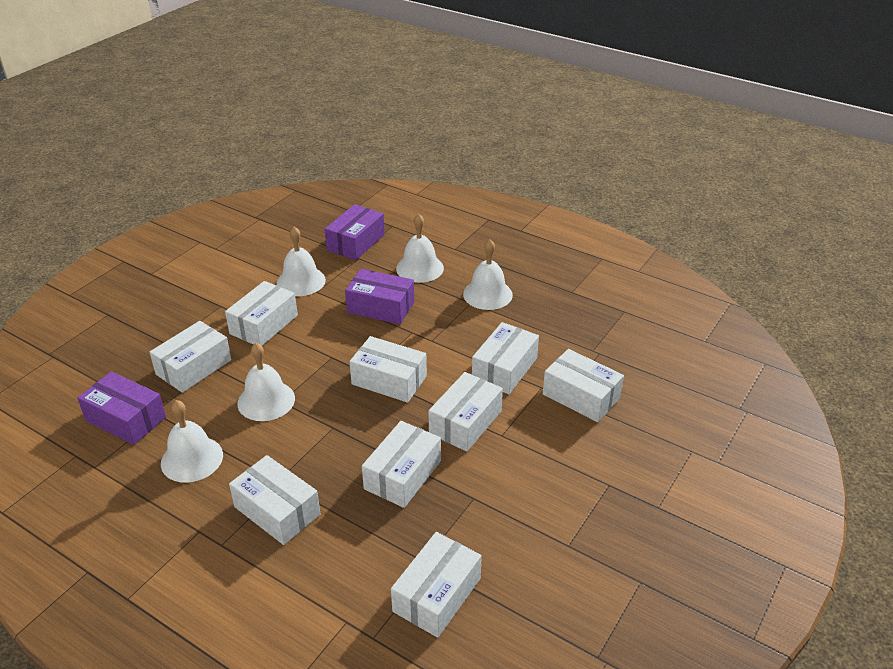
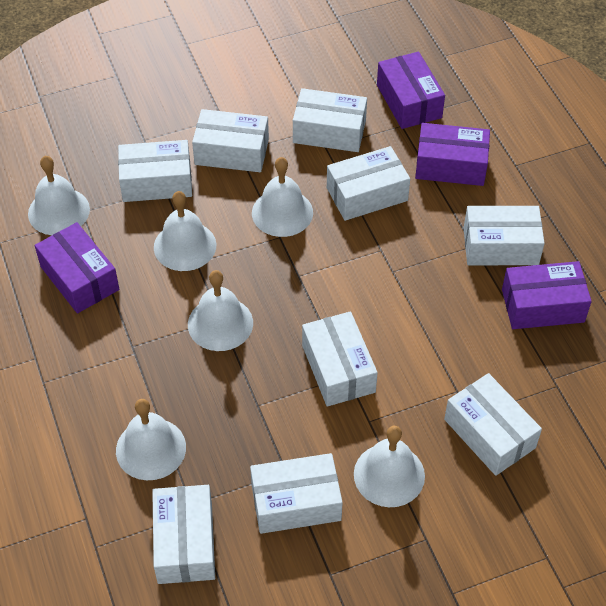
purple box: 3 -> 4
white bell: 5 -> 6

